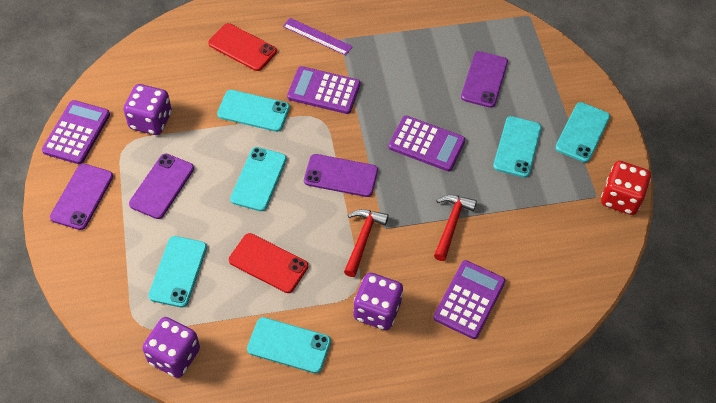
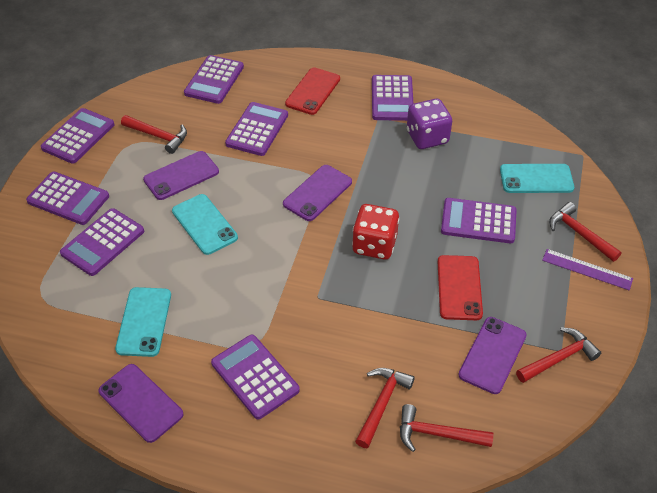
purple calculator: 4 -> 8
purple dice: 3 -> 1
red hammer: 2 -> 5
turquoise phone: 6 -> 3

